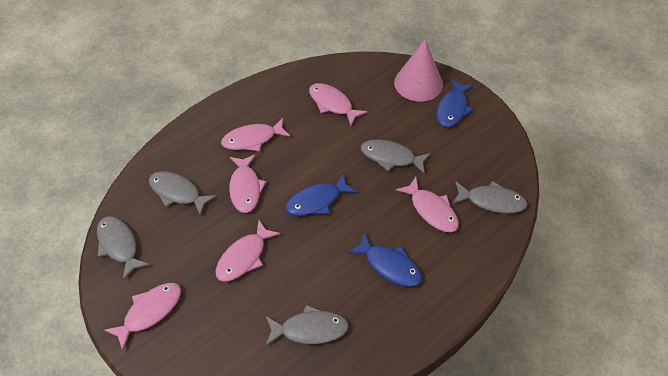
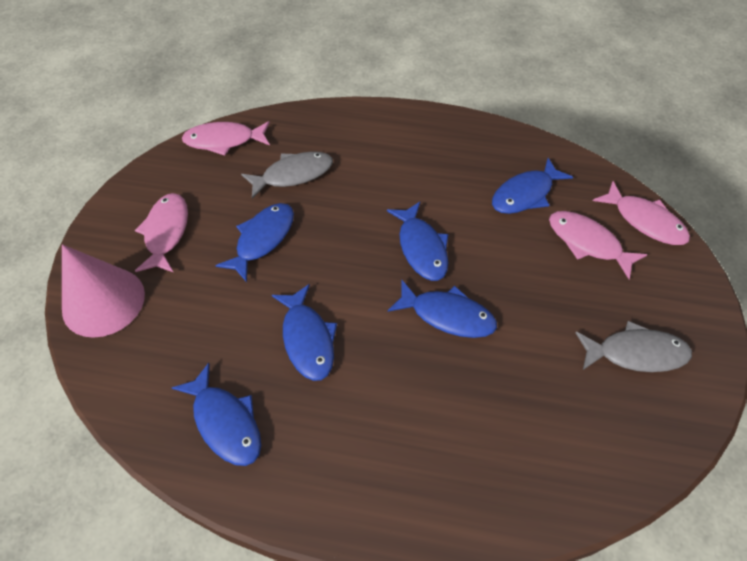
blue fish: 3 -> 6
grey fish: 5 -> 2
pink fish: 6 -> 4

